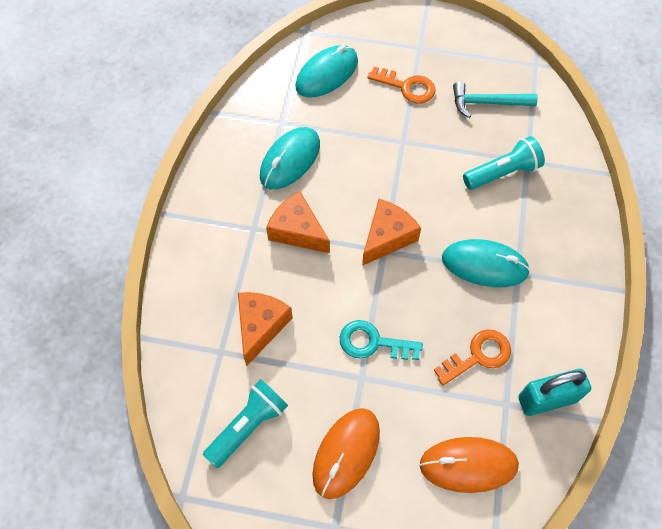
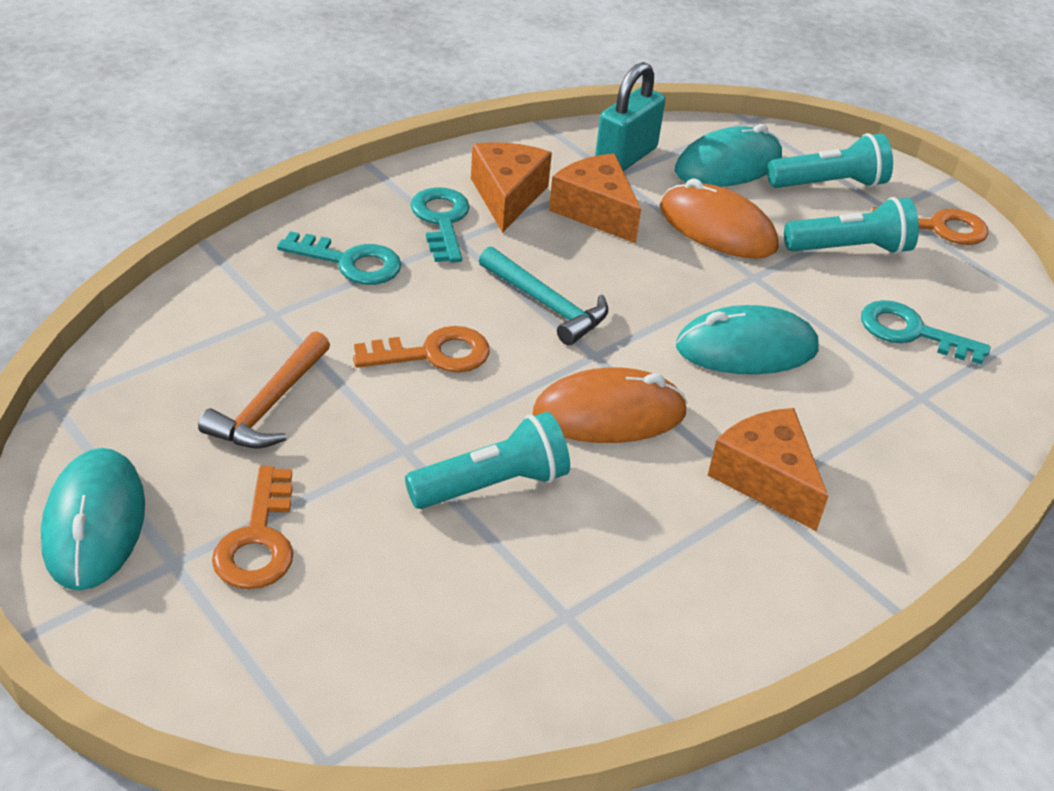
orange hammer: 0 -> 1
orange key: 2 -> 3
turquoise flashlight: 2 -> 3
turquoise key: 1 -> 3

